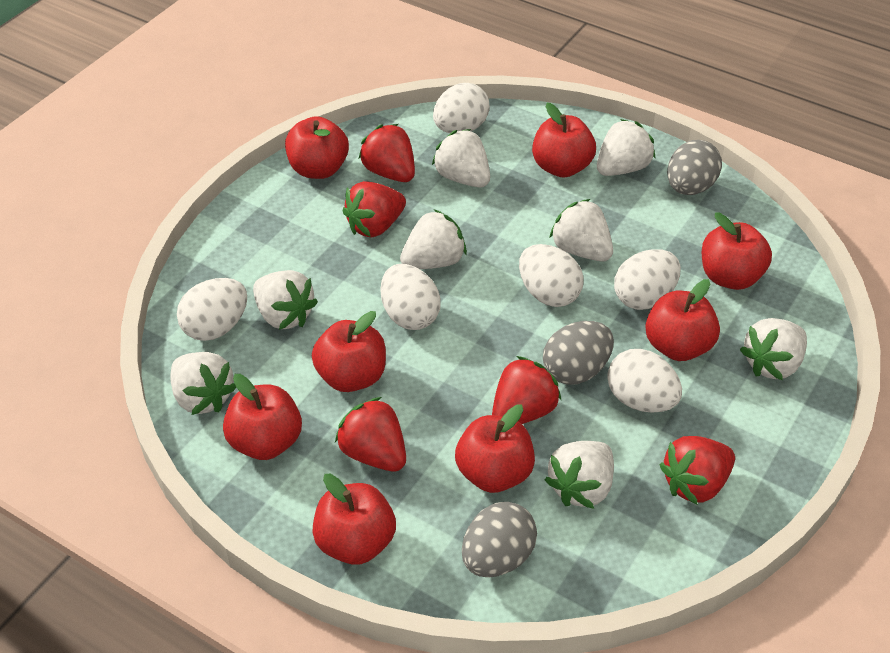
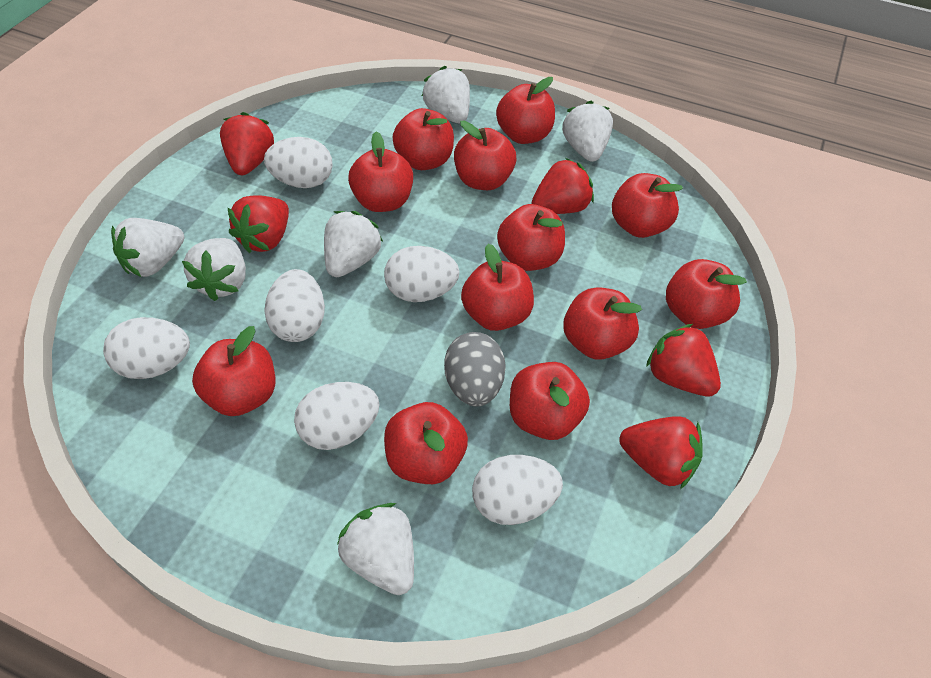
grey egg: 3 -> 1
red apple: 8 -> 12
white strawberry: 8 -> 6

